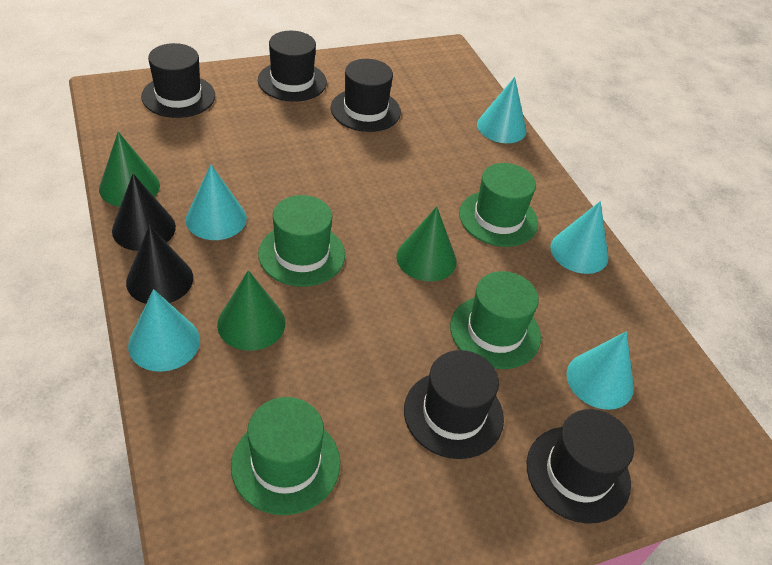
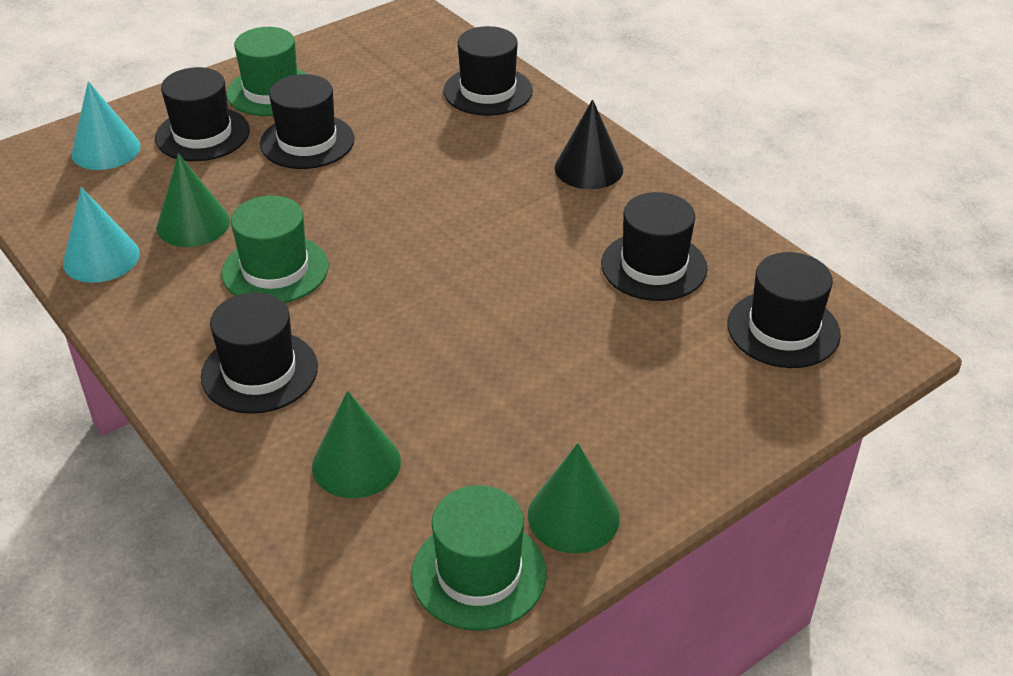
black cone: 2 -> 1
black hat: 5 -> 6
green hat: 4 -> 3
turquoise cone: 5 -> 2

